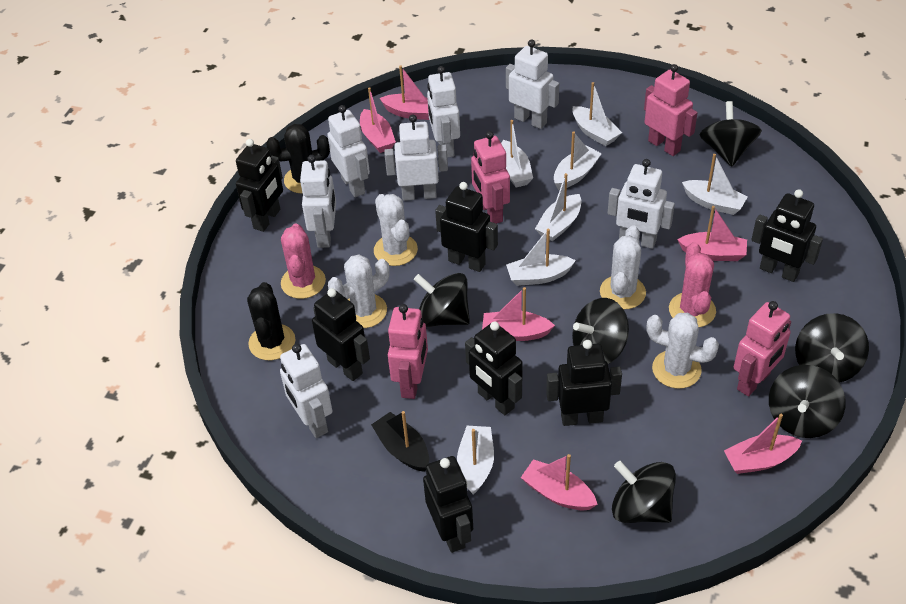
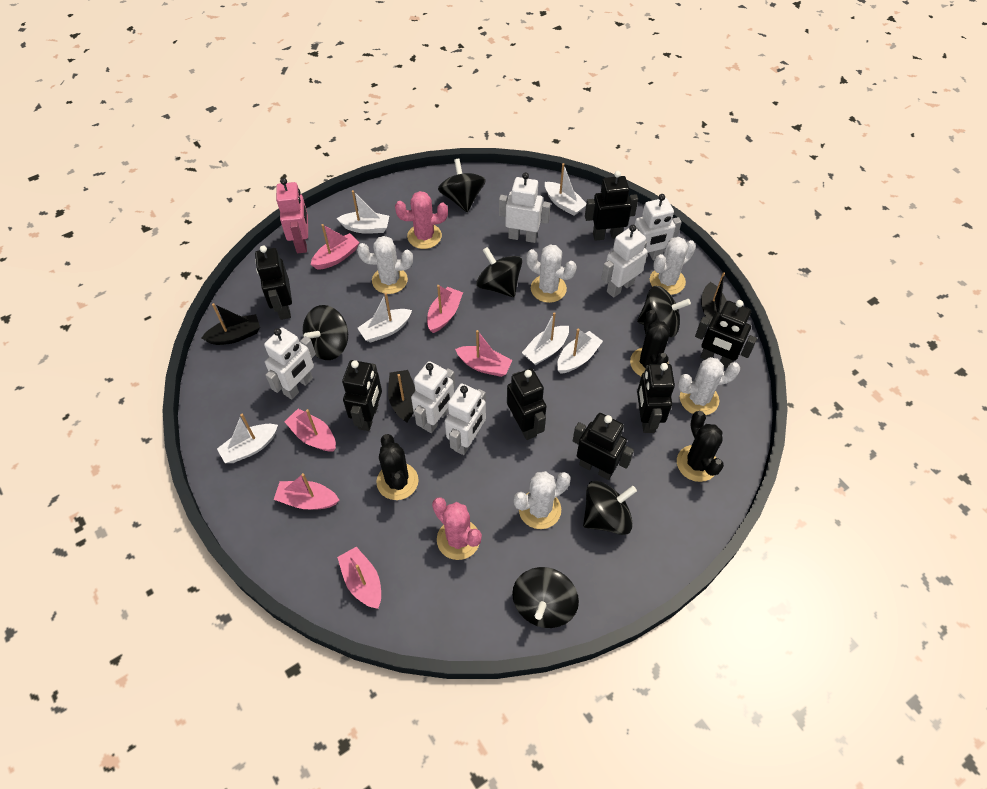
black boat: 1 -> 3
black cactus: 2 -> 3
pink robot: 4 -> 1
white boat: 7 -> 6
white cactus: 4 -> 5
white robot: 7 -> 6

